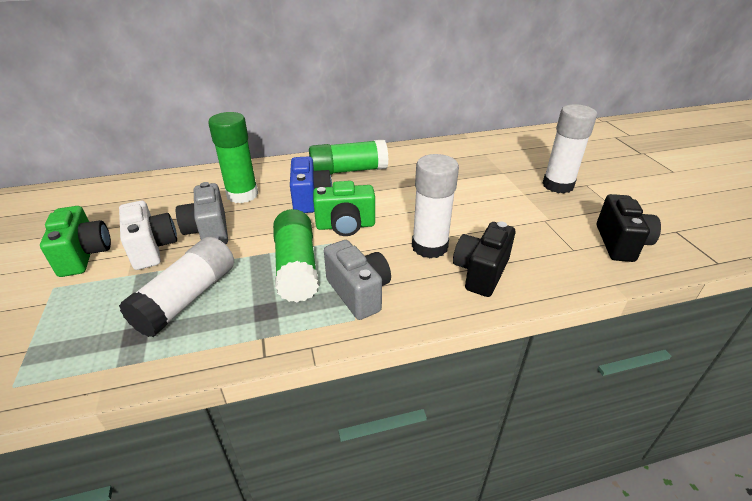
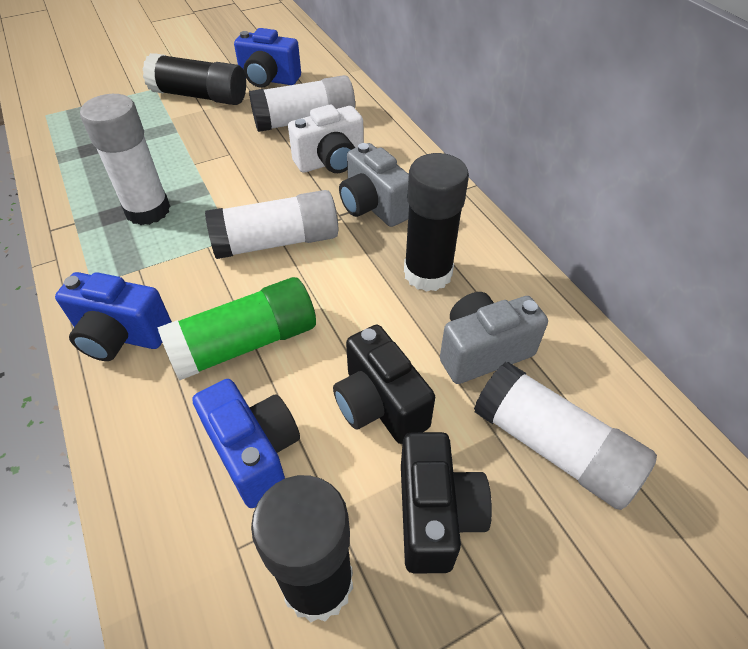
black glue stick: 0 -> 3
blue camera: 1 -> 3
green camera: 2 -> 0
green glue stick: 3 -> 1
white glue stick: 3 -> 4

